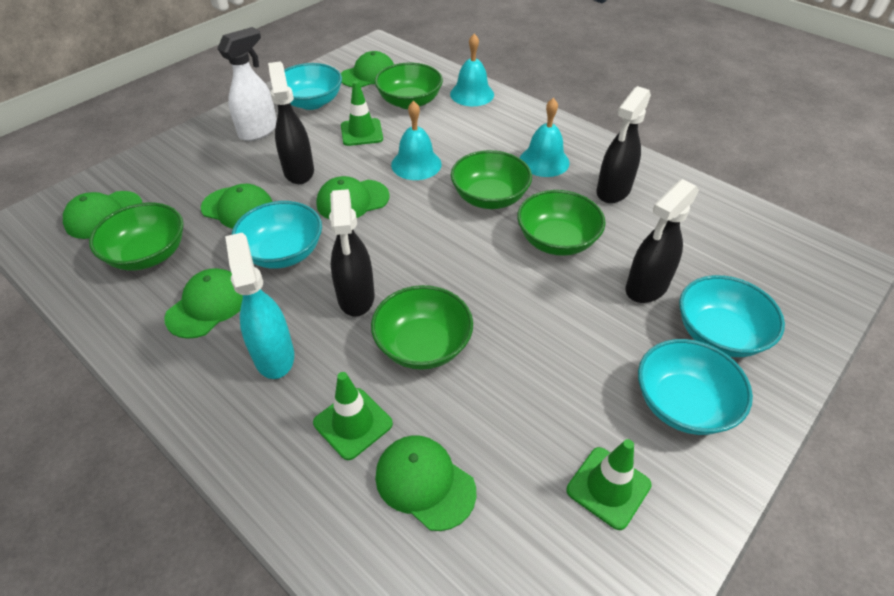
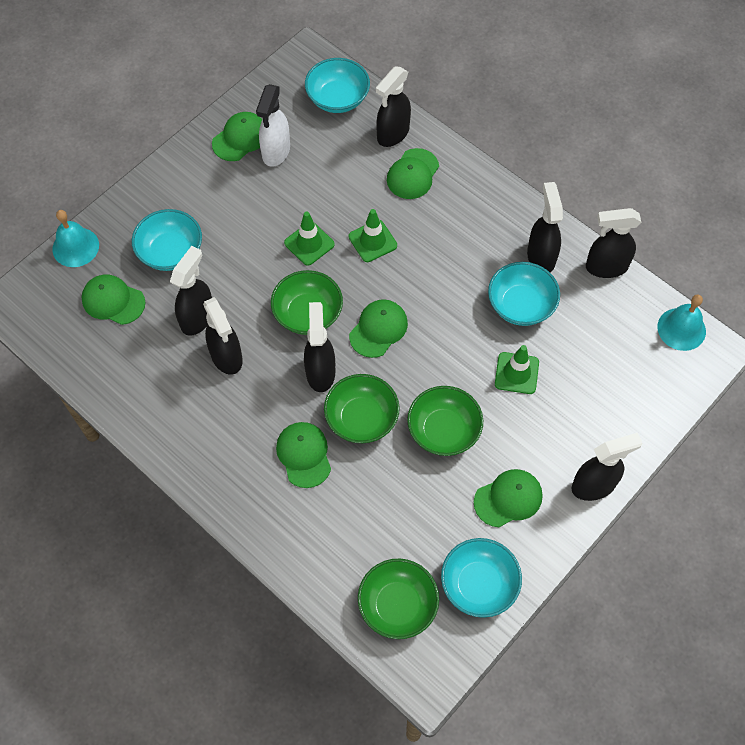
black spray bottle: 4 -> 7
green bowl: 5 -> 4
turquoise bell: 3 -> 2
turquoise spray bottle: 1 -> 0

